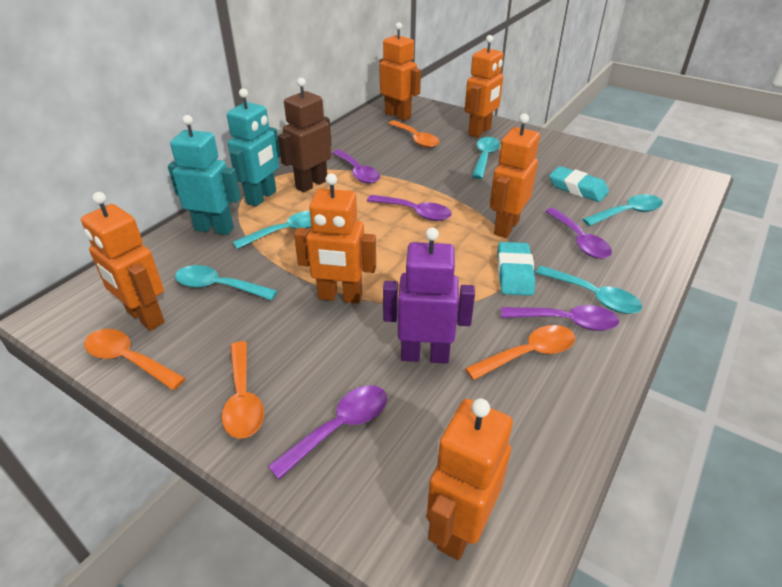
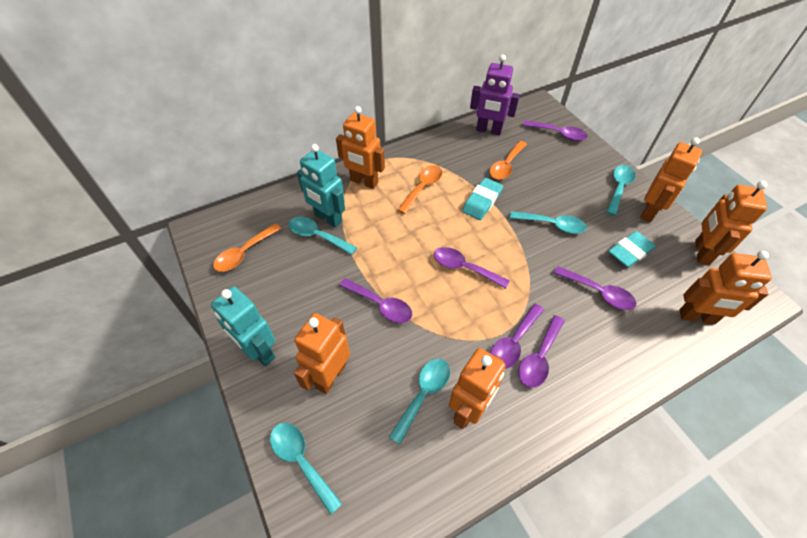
brown robot: 1 -> 0
orange spoon: 4 -> 3
purple spoon: 5 -> 6

